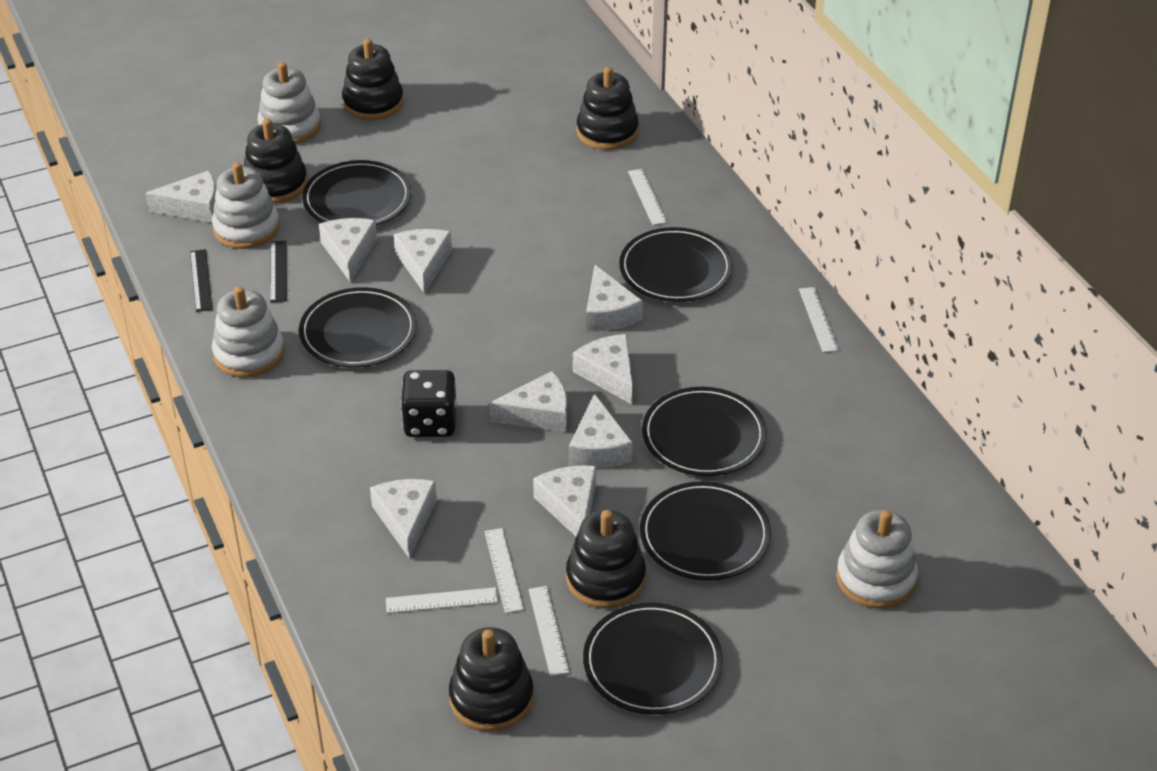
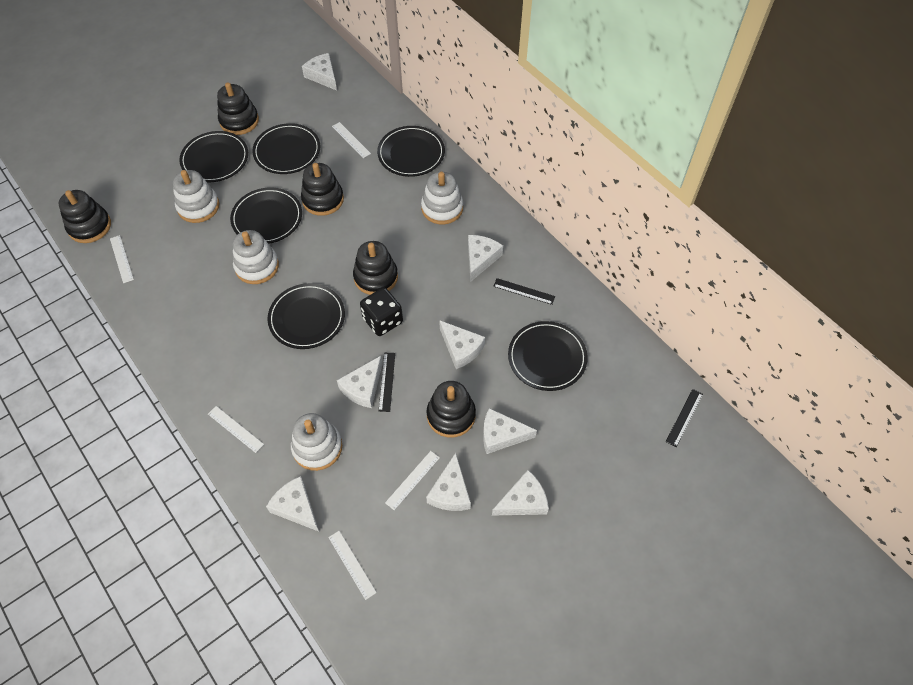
black ruler: 2 -> 3
white cheese: 9 -> 8

